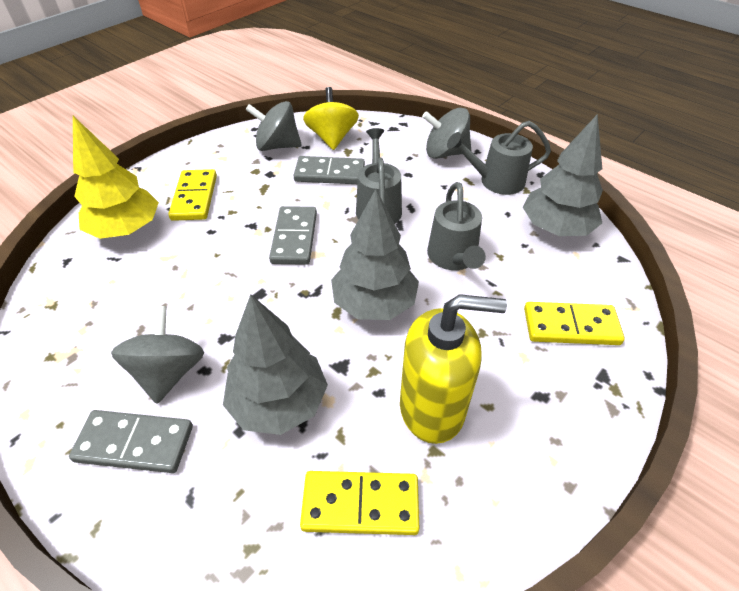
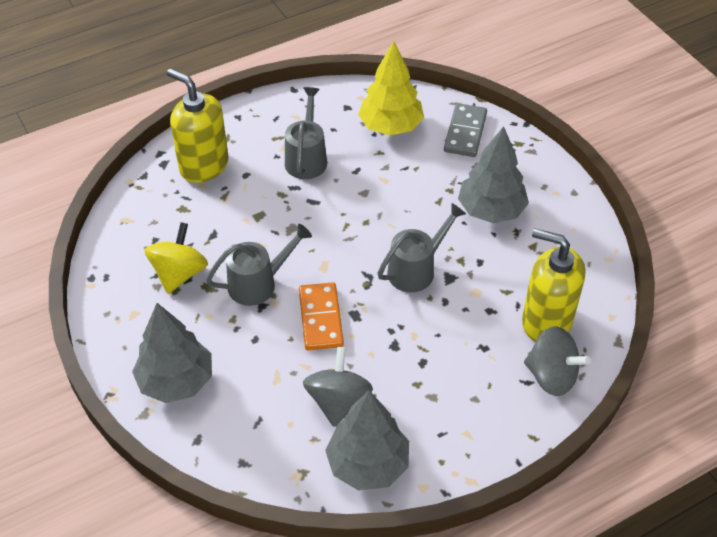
grey domino: 3 -> 1
grey spinning top: 3 -> 2
orange domino: 0 -> 1
yellow domino: 3 -> 0
yellow soap dispenser: 1 -> 2

